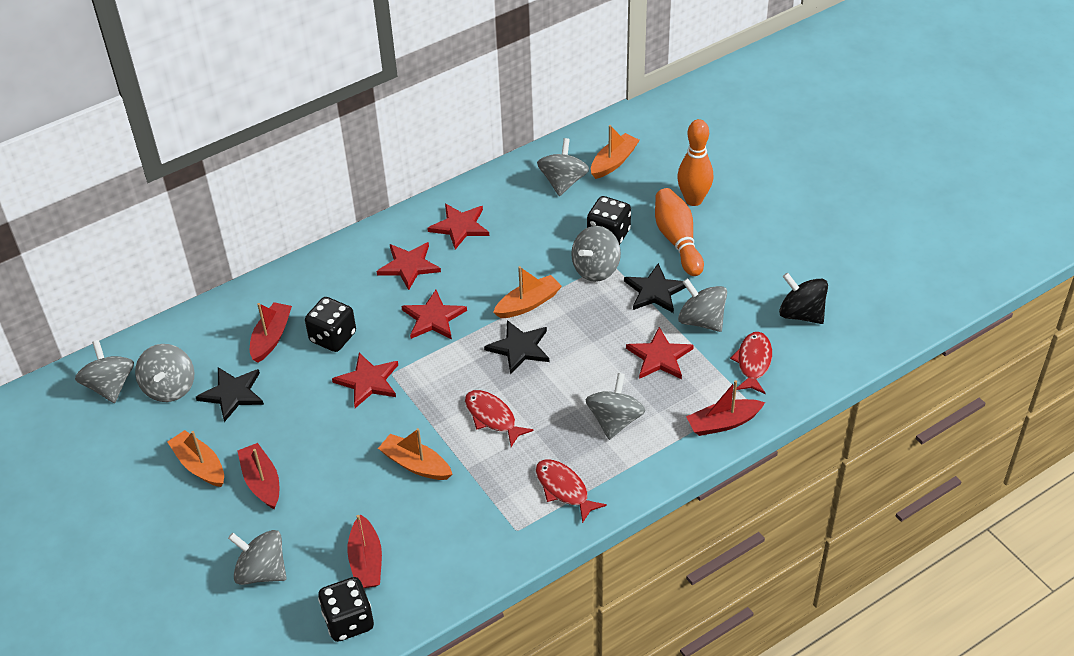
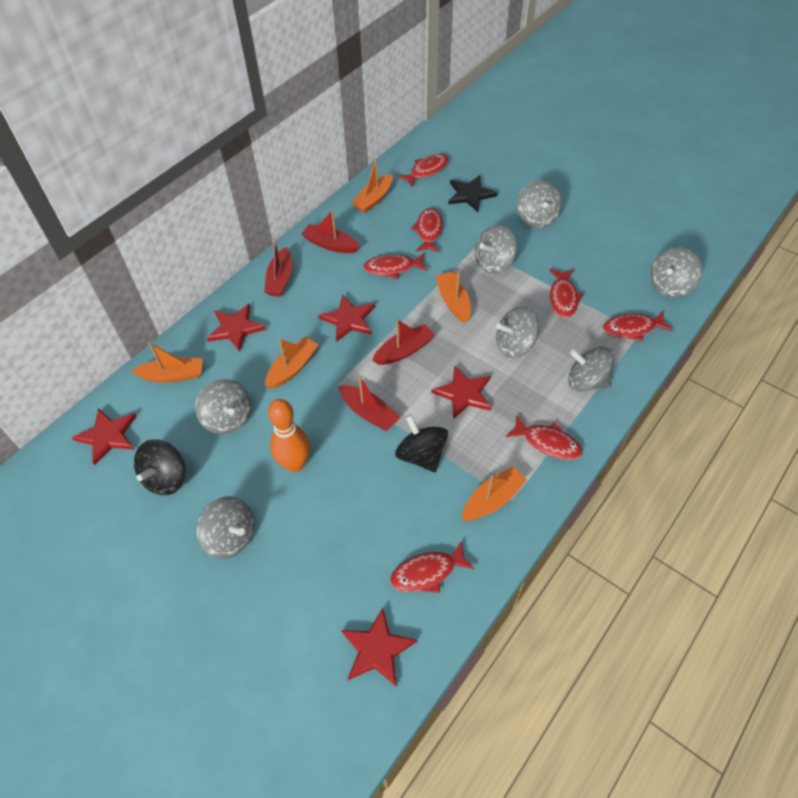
black dice: 3 -> 0
black spinning top: 1 -> 2
black star: 3 -> 1
orange boat: 4 -> 5
orange bowling pin: 2 -> 1
red fish: 3 -> 7

